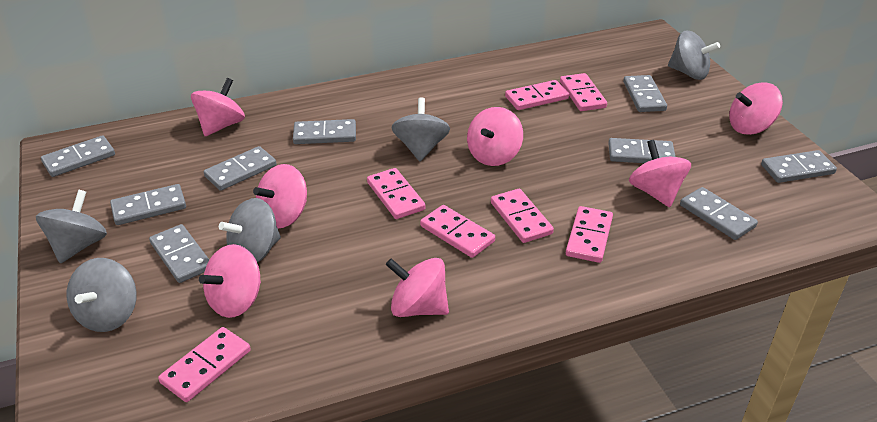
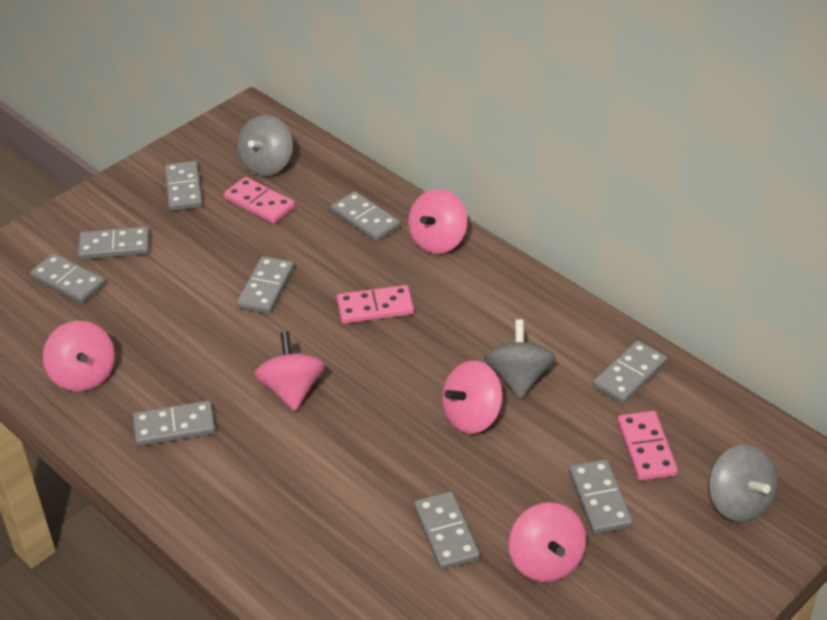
grey spinning top: 5 -> 3
pink domino: 7 -> 3
pink spinning top: 7 -> 5

